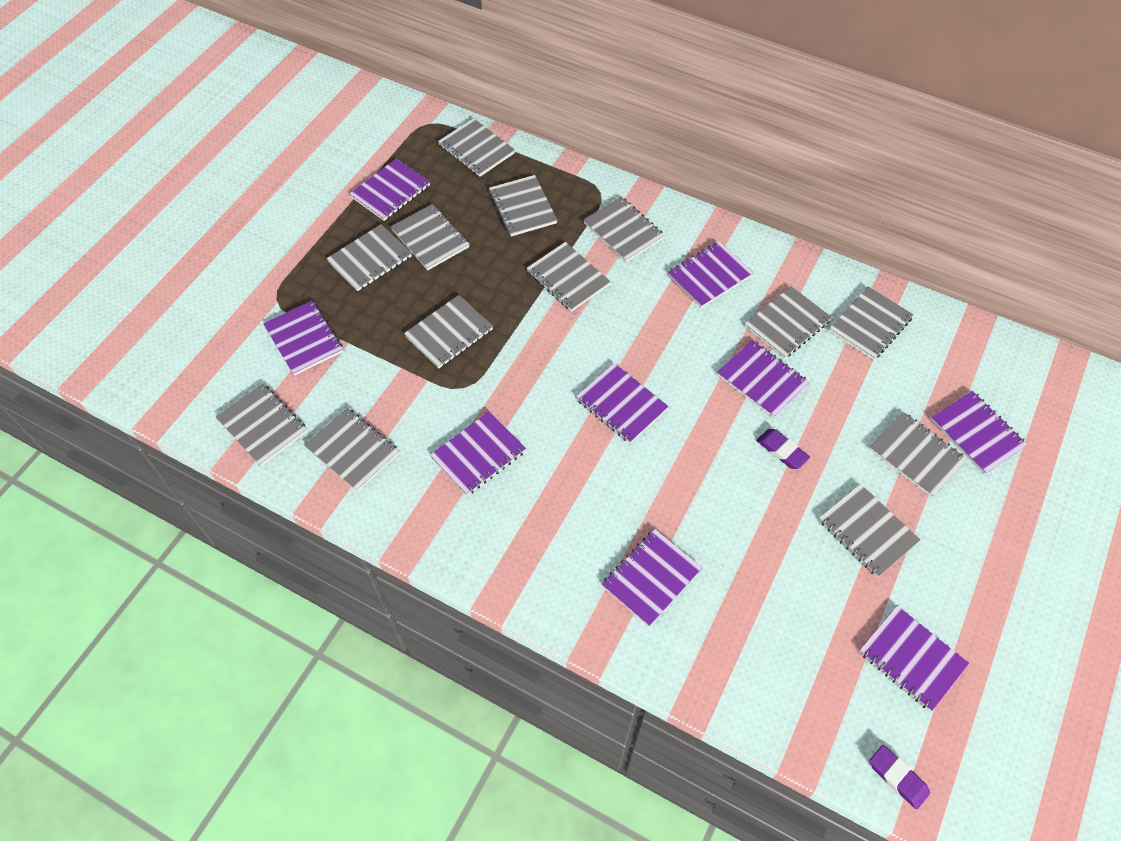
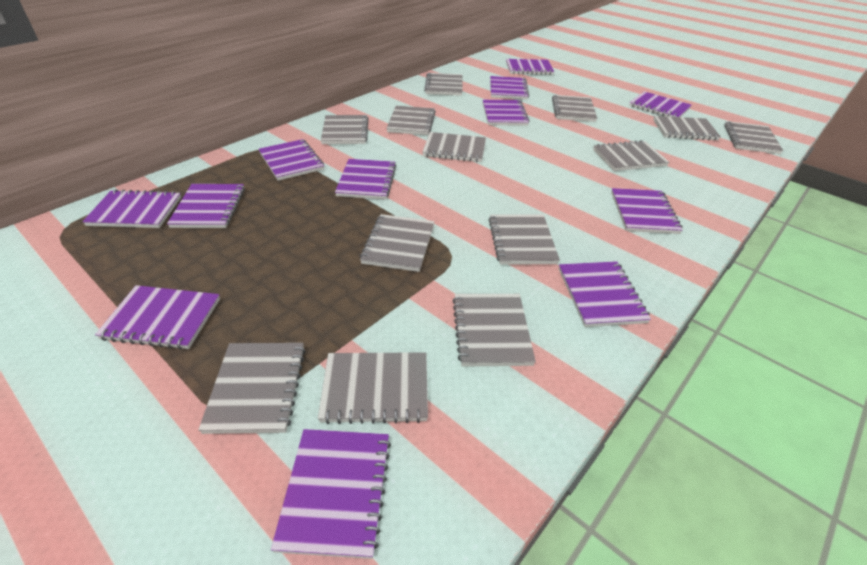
purple eraser: 2 -> 0
purple notebook: 9 -> 12

